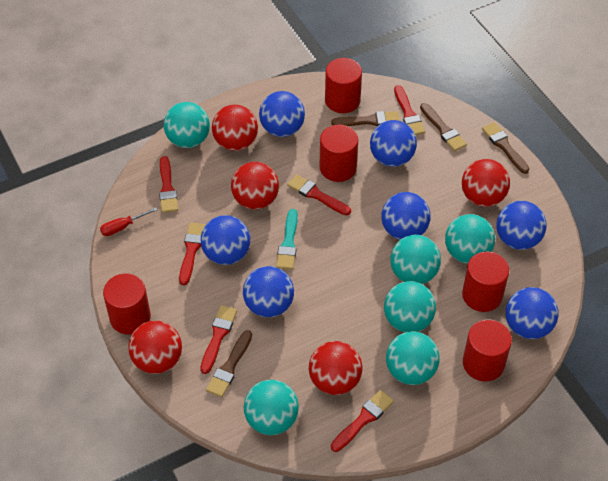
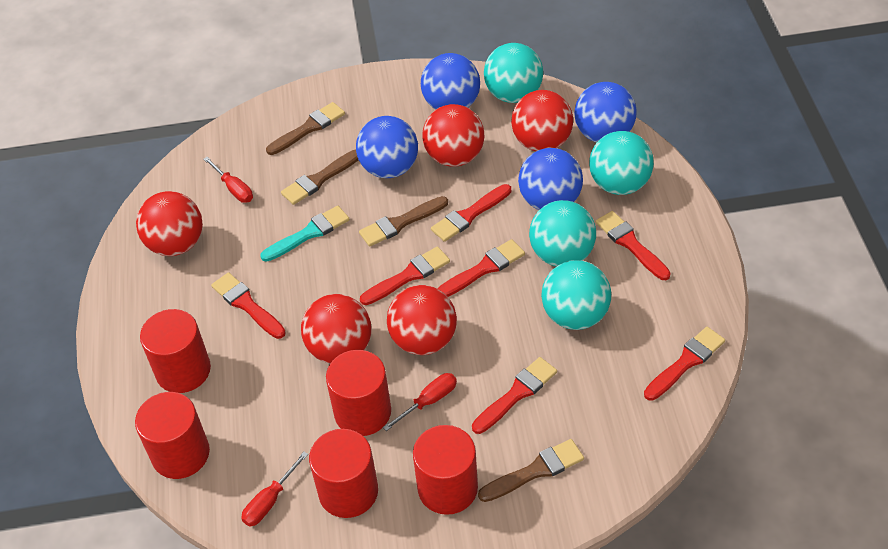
blue ball: 7 -> 4
red brush: 6 -> 7
red screwdriver: 1 -> 3
turquoise ball: 6 -> 4

